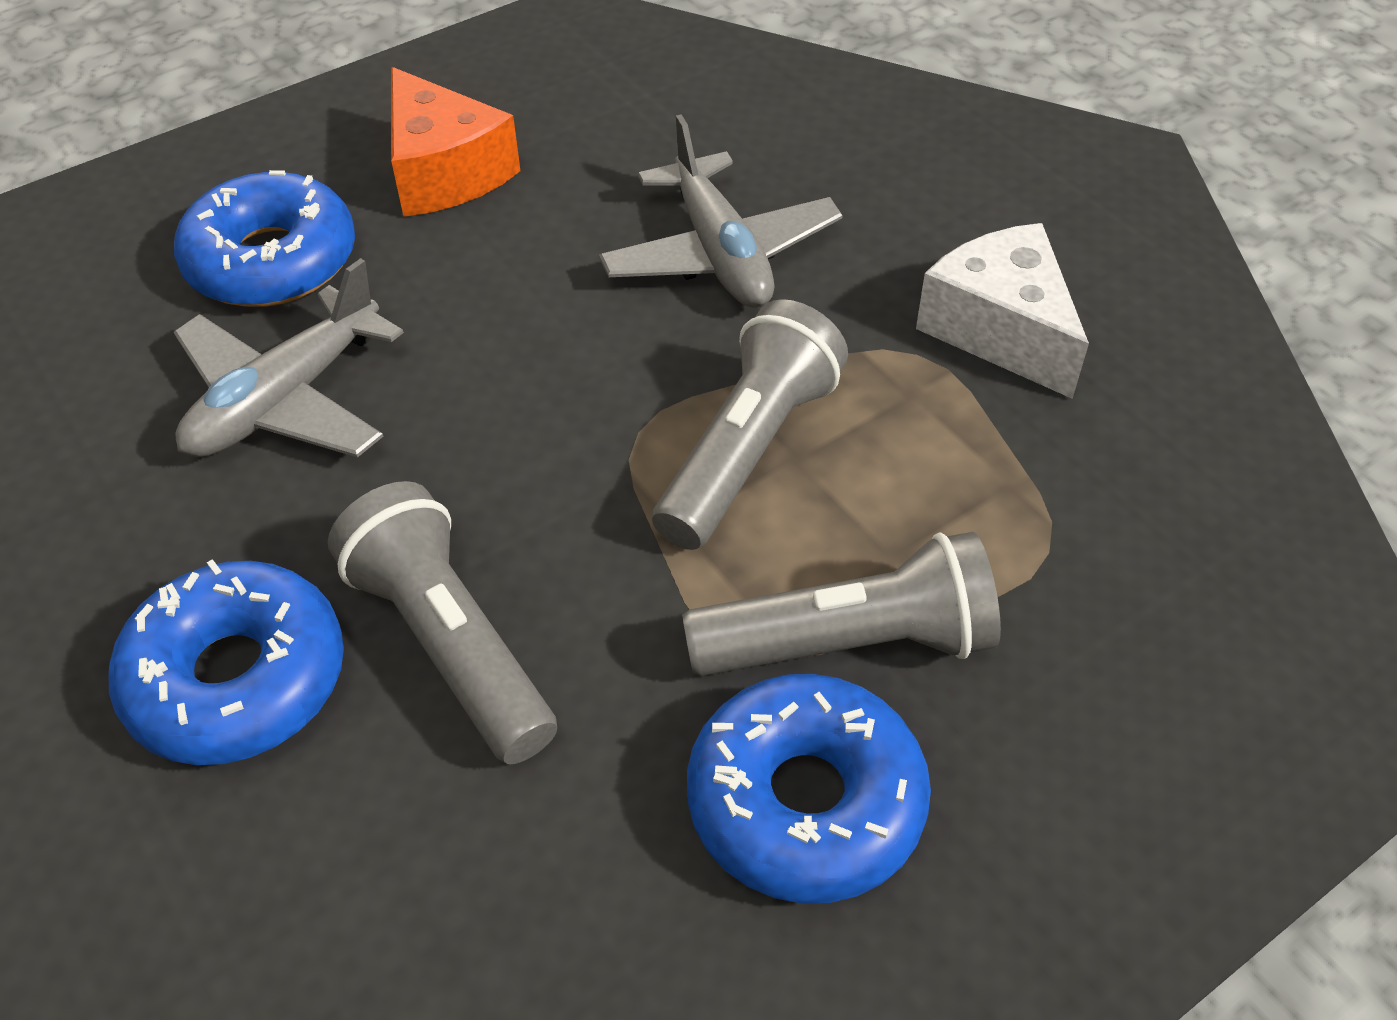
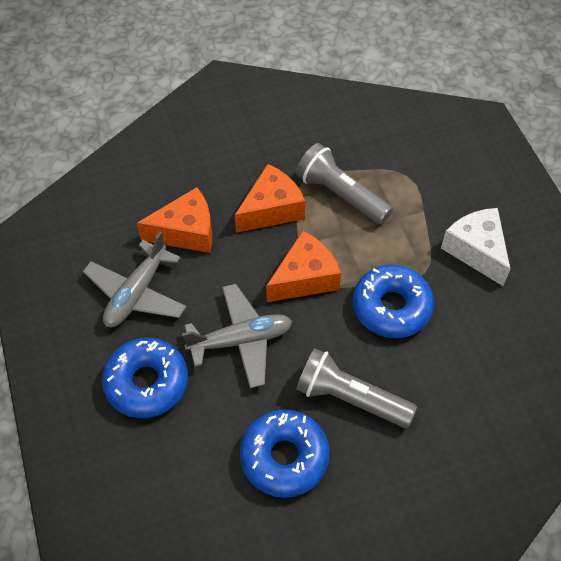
grey flashlight: 3 -> 2
orange cheese: 1 -> 3

